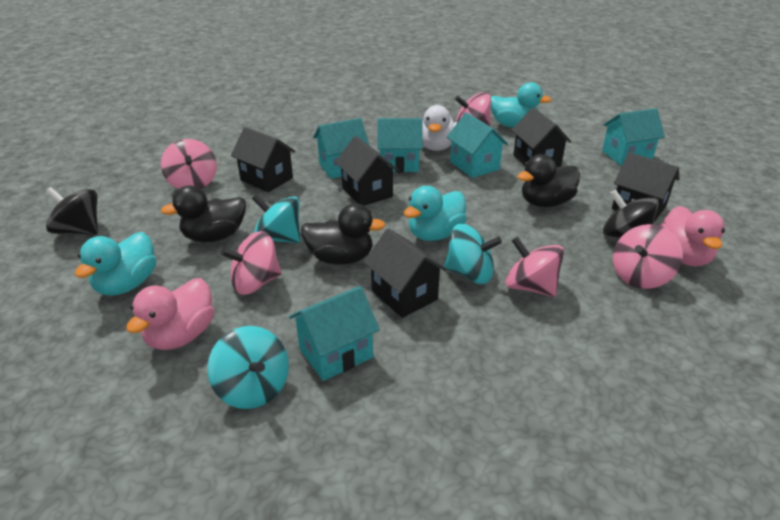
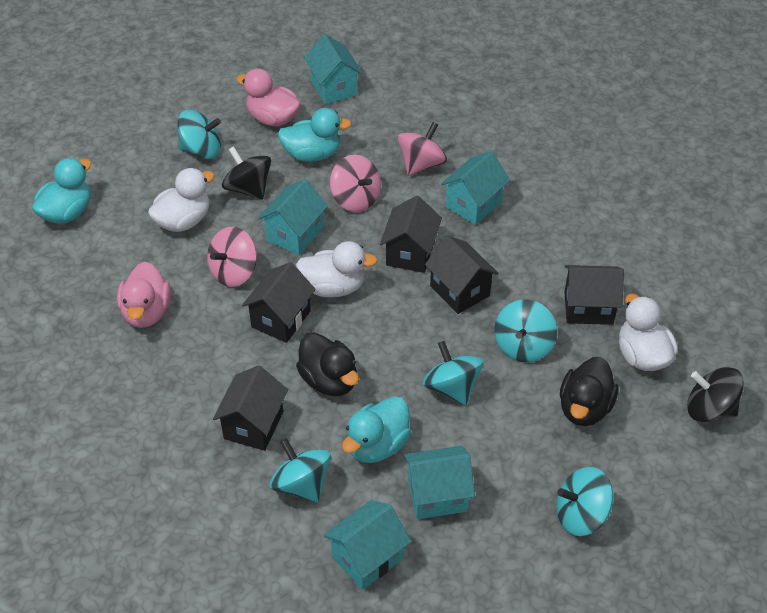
black duck: 3 -> 2
pink spinning top: 5 -> 3
turquoise spinning top: 3 -> 5
white duck: 1 -> 3

